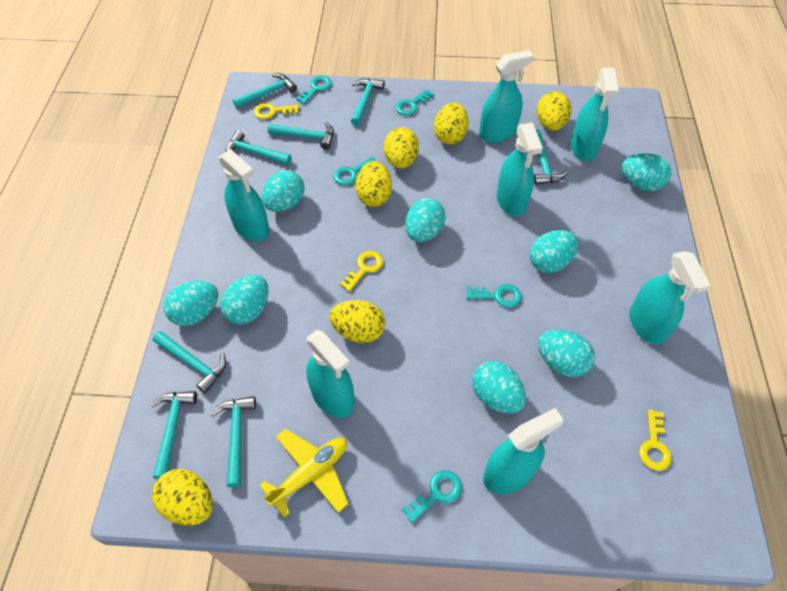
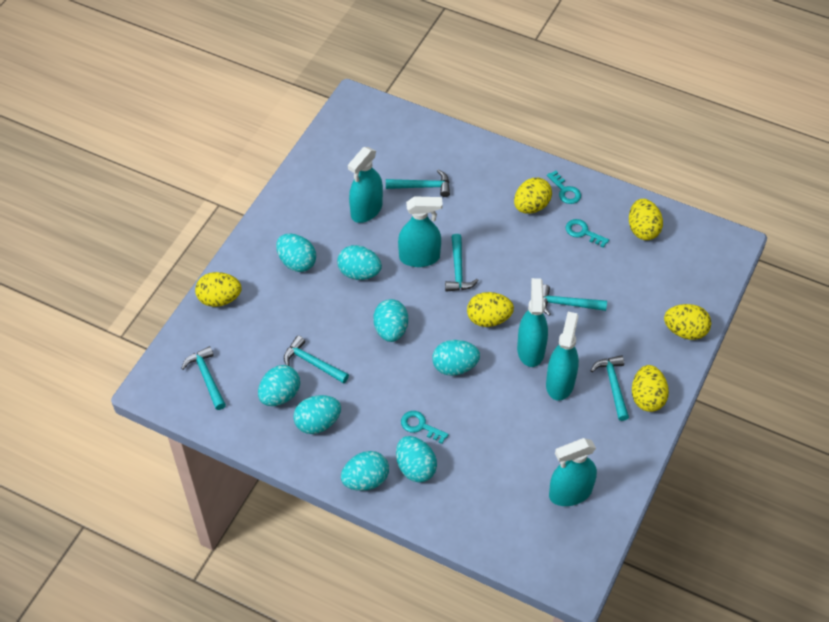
turquoise hammer: 8 -> 6
turquoise key: 5 -> 3
turquoise spray bottle: 7 -> 5
yellow key: 3 -> 0
yellow plane: 1 -> 0

